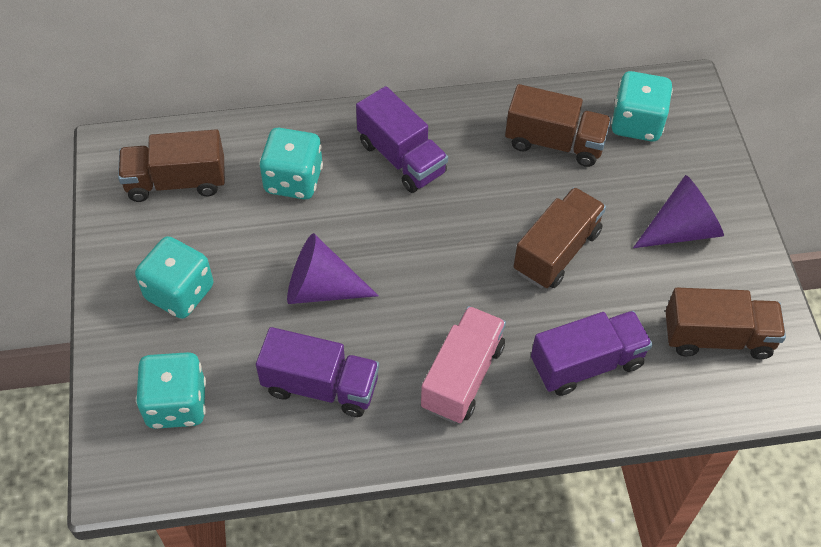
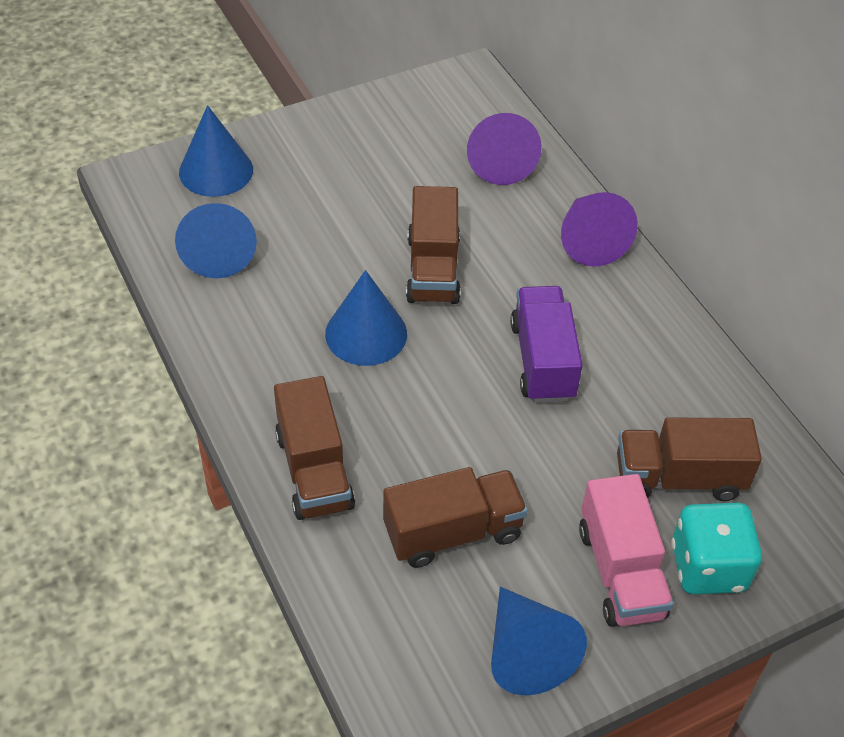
blue cone: 0 -> 4
purple truck: 3 -> 1
turquoise dice: 4 -> 1

